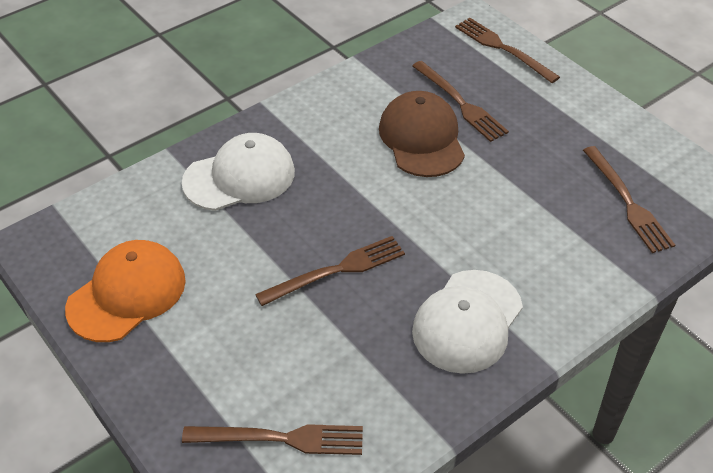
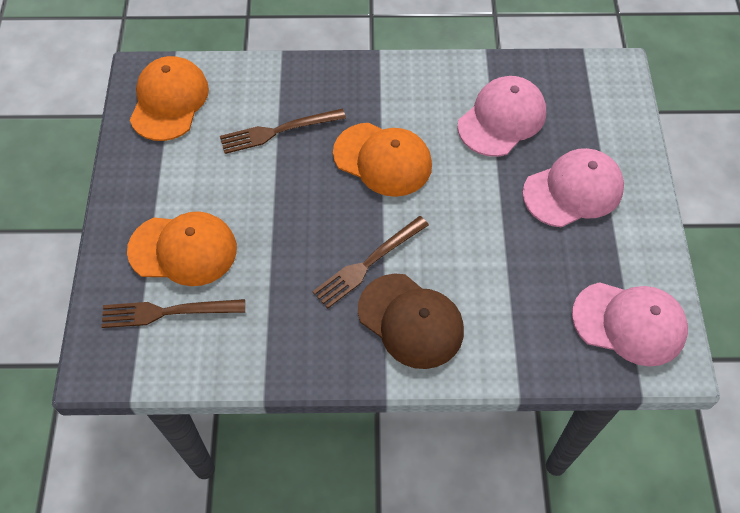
brown fork: 5 -> 3
orange cap: 1 -> 3
pink cap: 0 -> 3
white cap: 2 -> 0

